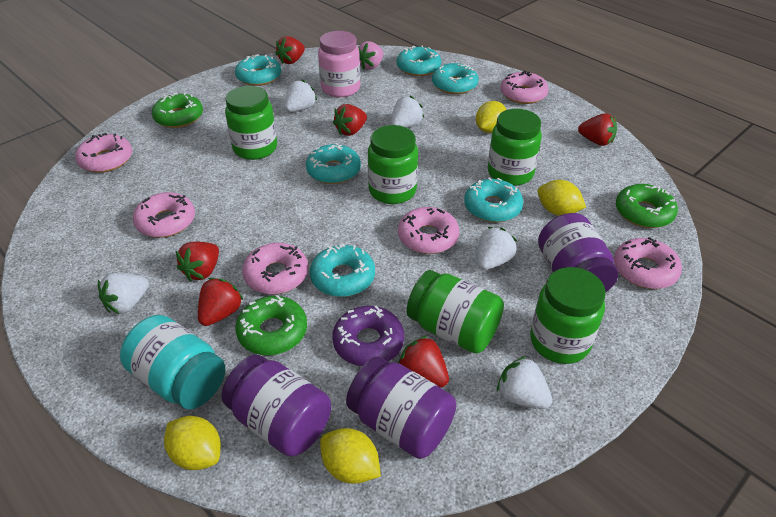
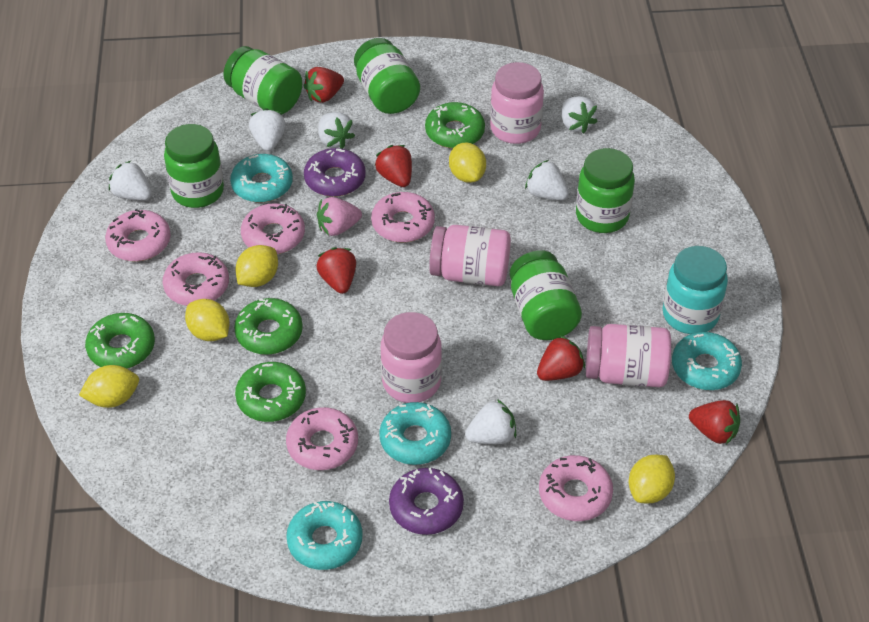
green donut: 3 -> 4
pink jar: 1 -> 4
purple donut: 1 -> 2
purple jar: 3 -> 0
red strawberry: 6 -> 5
turquoise donut: 6 -> 4
white strawberry: 5 -> 6
yellow lemon: 4 -> 5

